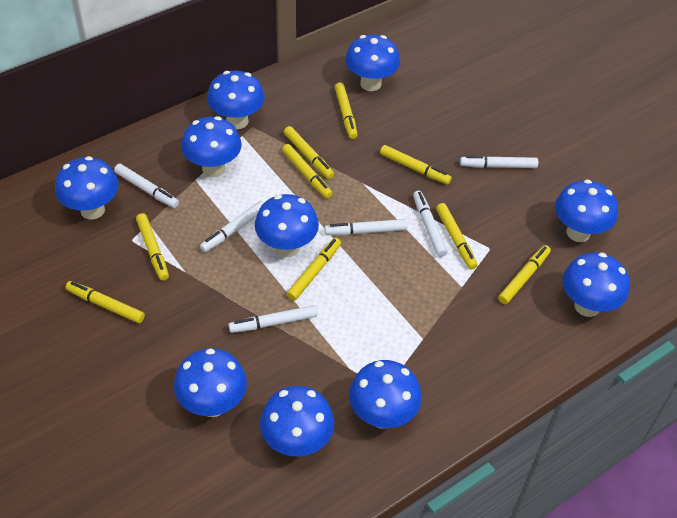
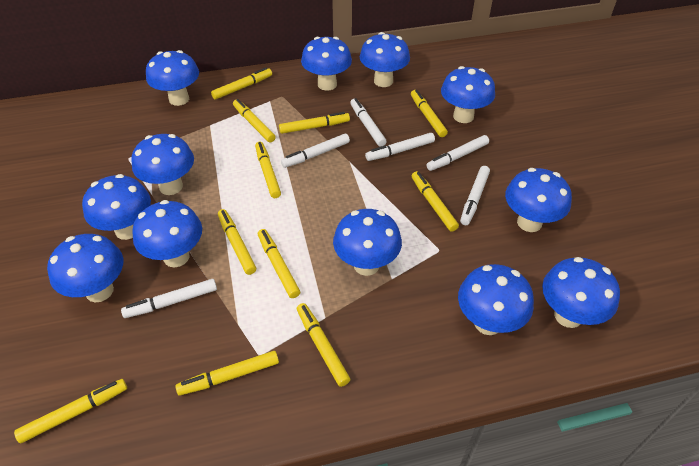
blue mushroom: 10 -> 12
yellow marker: 9 -> 11

